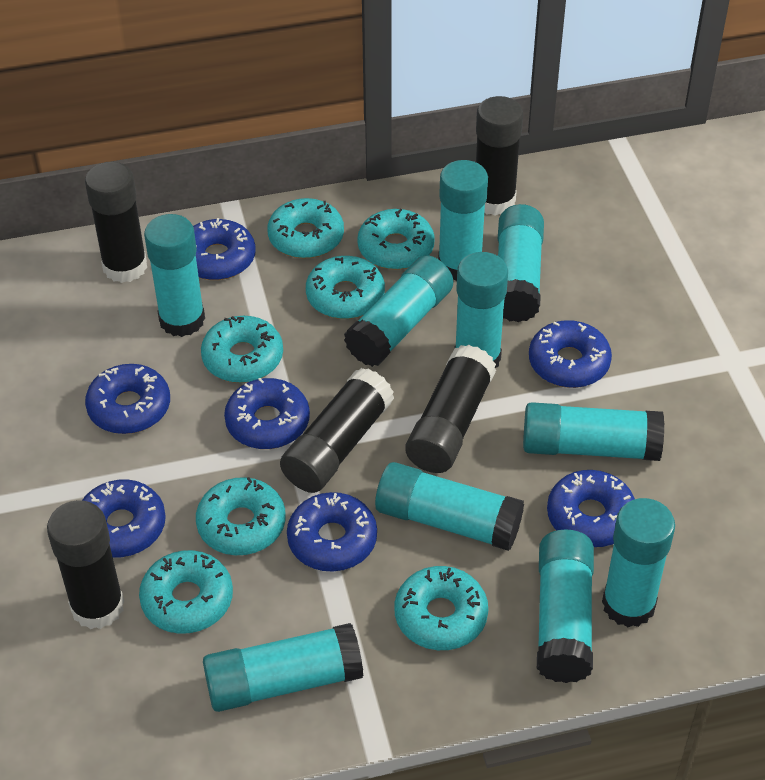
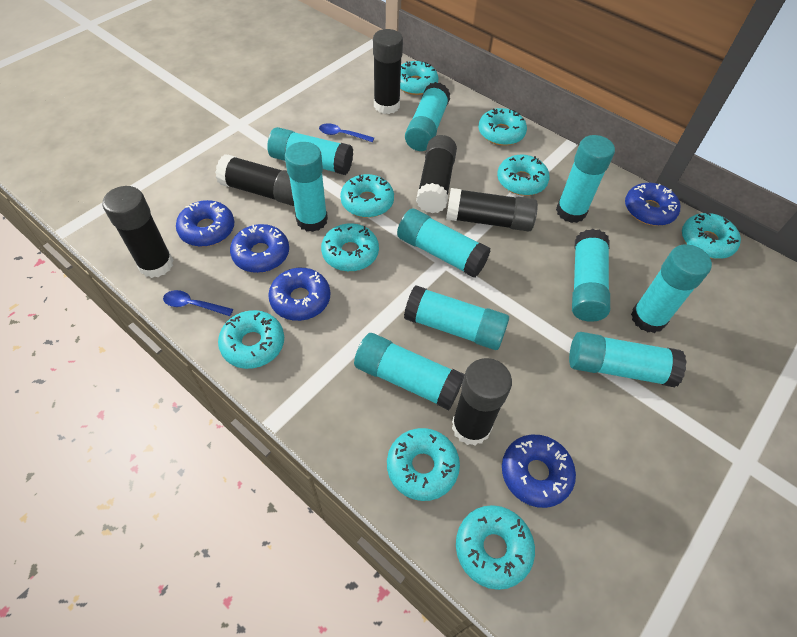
black glue stick: 5 -> 6
blue donut: 7 -> 5
blue spoon: 0 -> 2
turquoise donut: 7 -> 9

